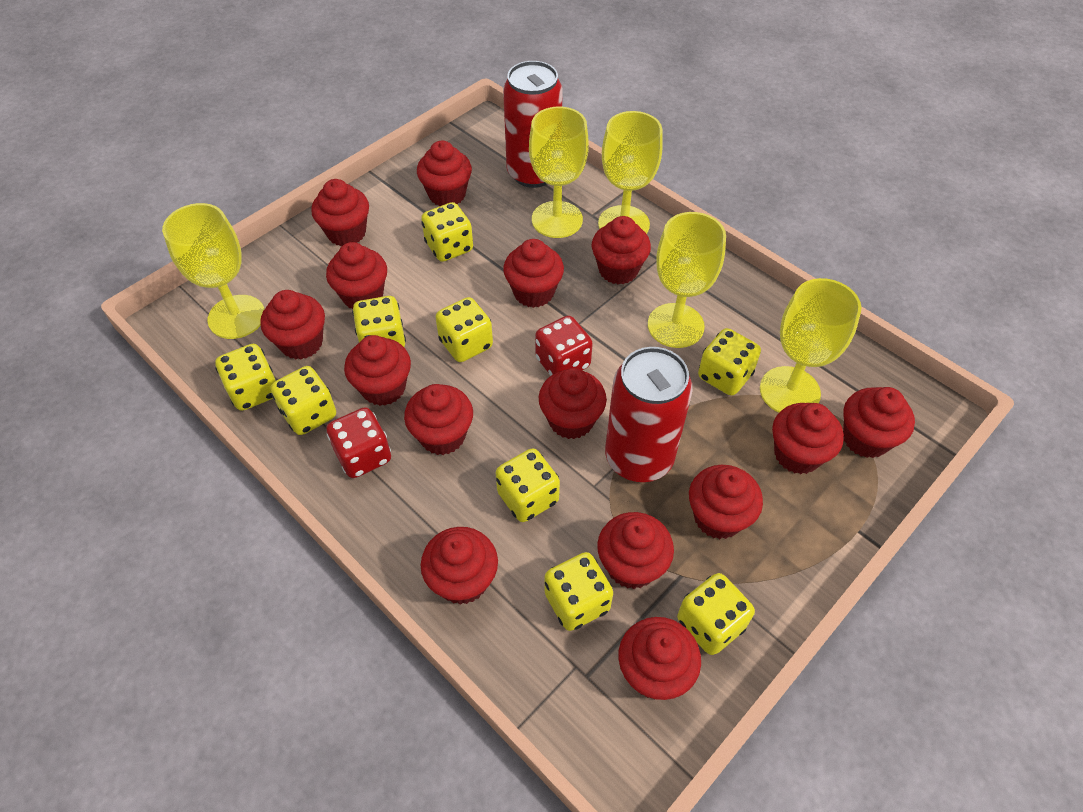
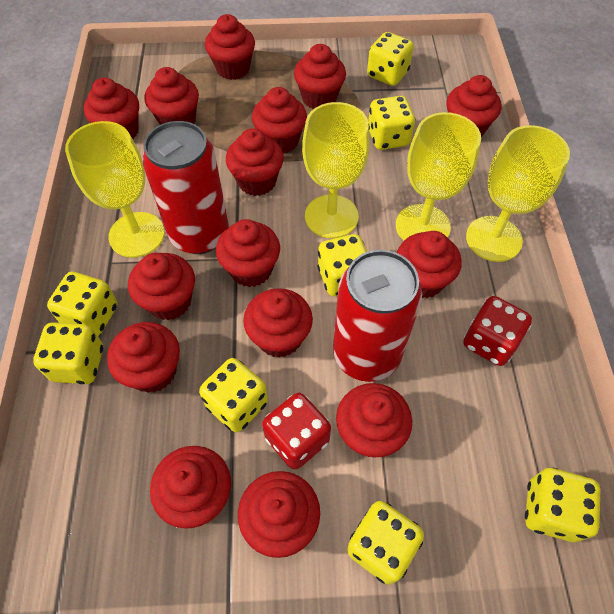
yellow dice: 9 -> 8
yellow goblet: 5 -> 4

